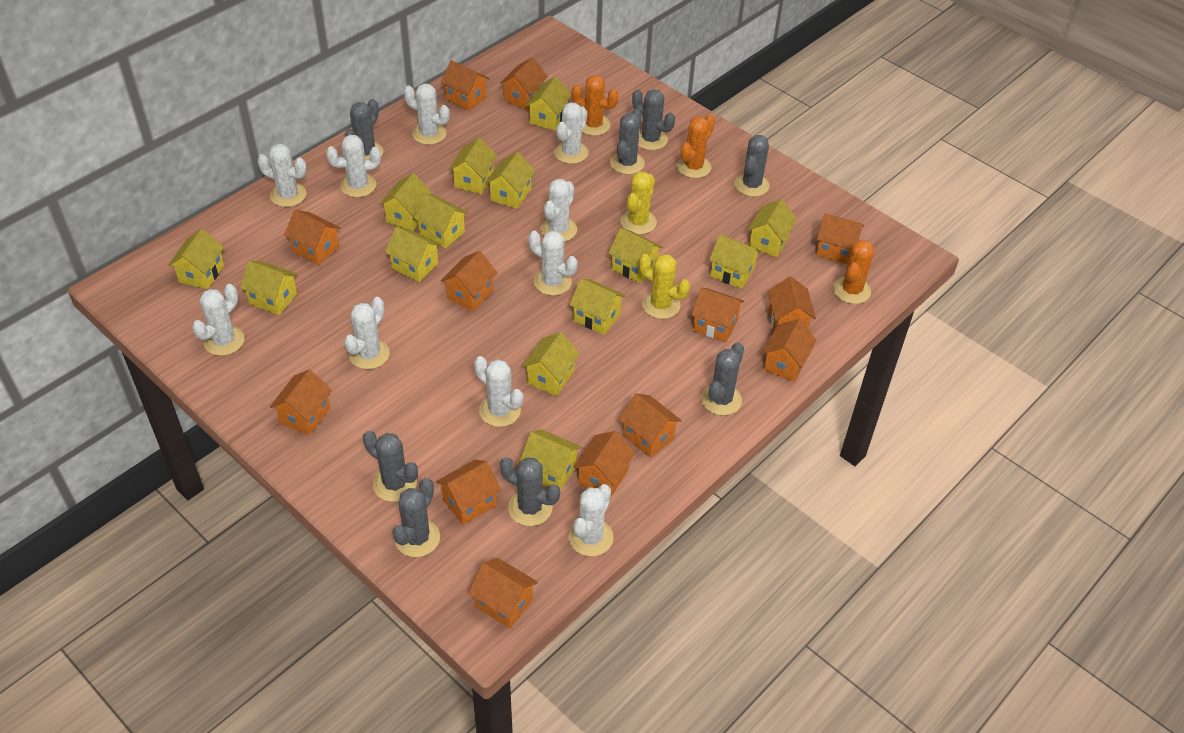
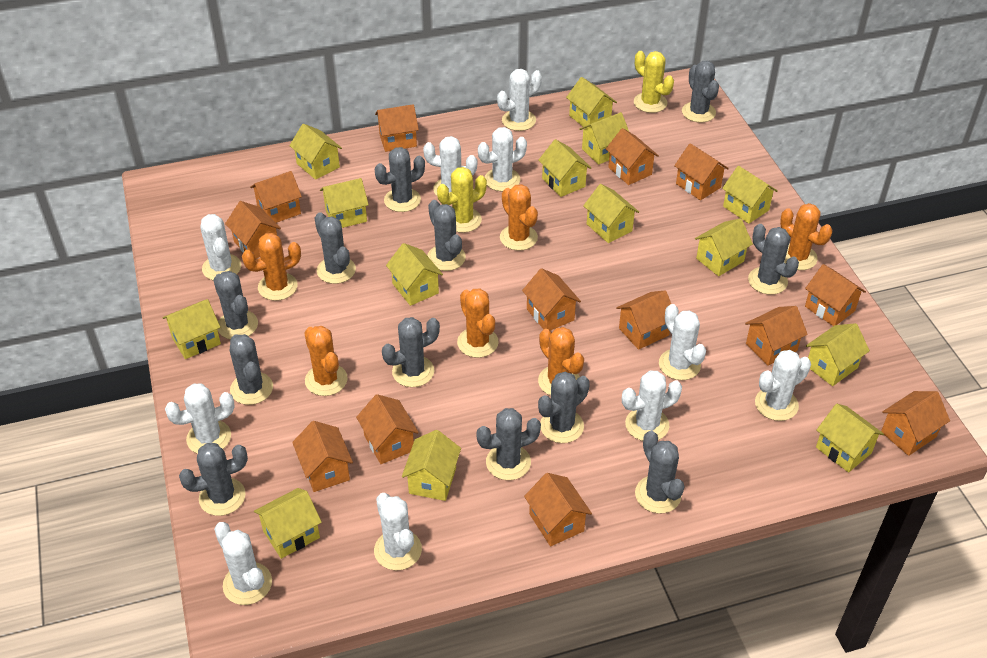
grey cactus: 8 -> 12
orange cactus: 3 -> 6

